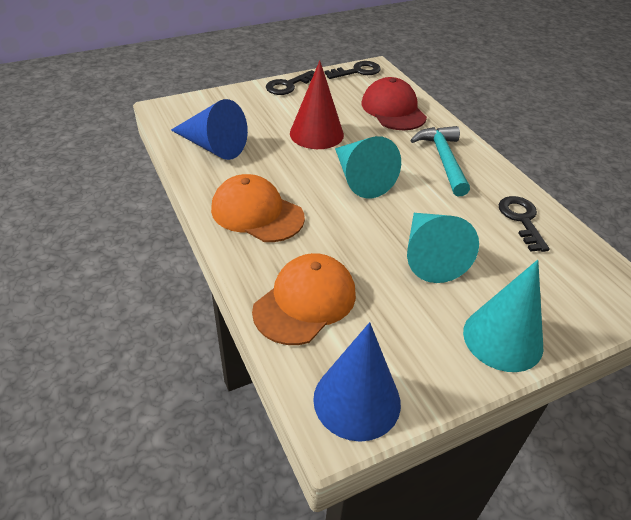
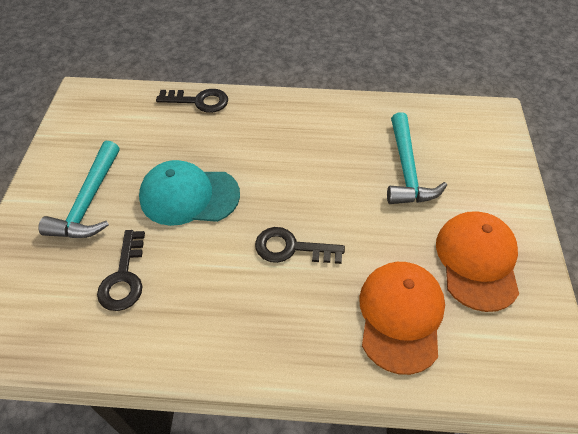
blue cone: 2 -> 0
red cap: 1 -> 0
red cone: 1 -> 0
turquoise cap: 0 -> 1
turquoise cone: 3 -> 0
turquoise hammer: 1 -> 2

